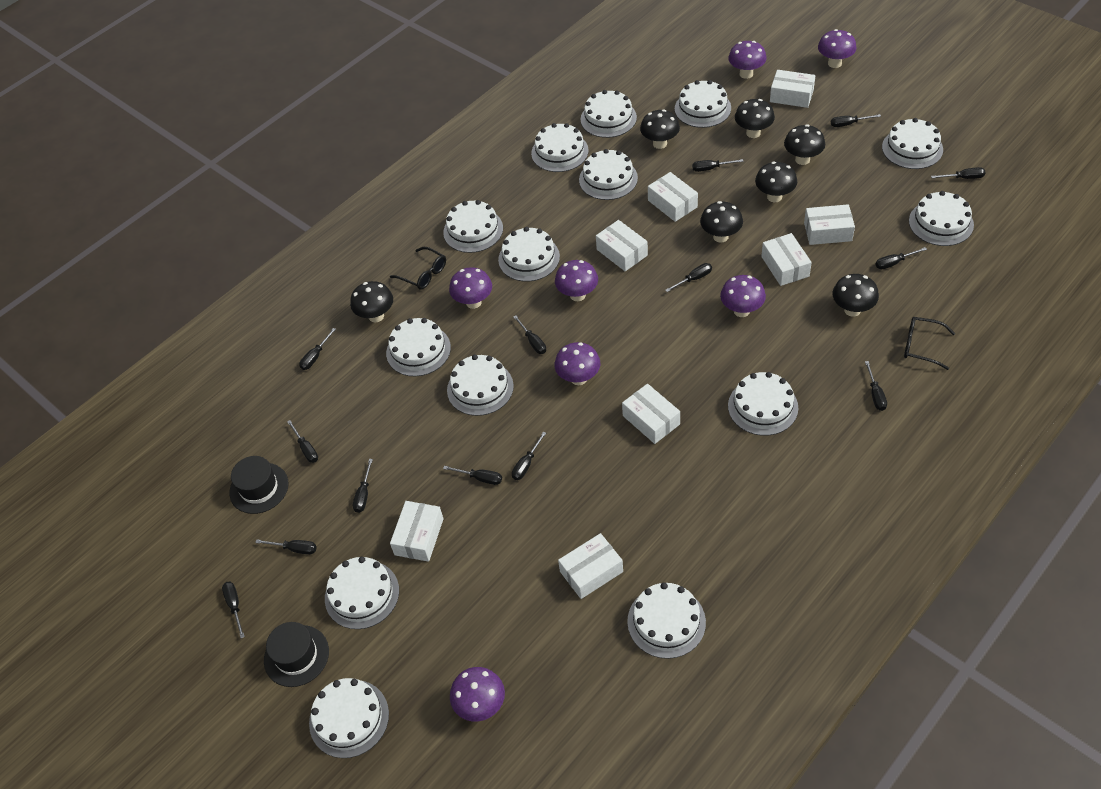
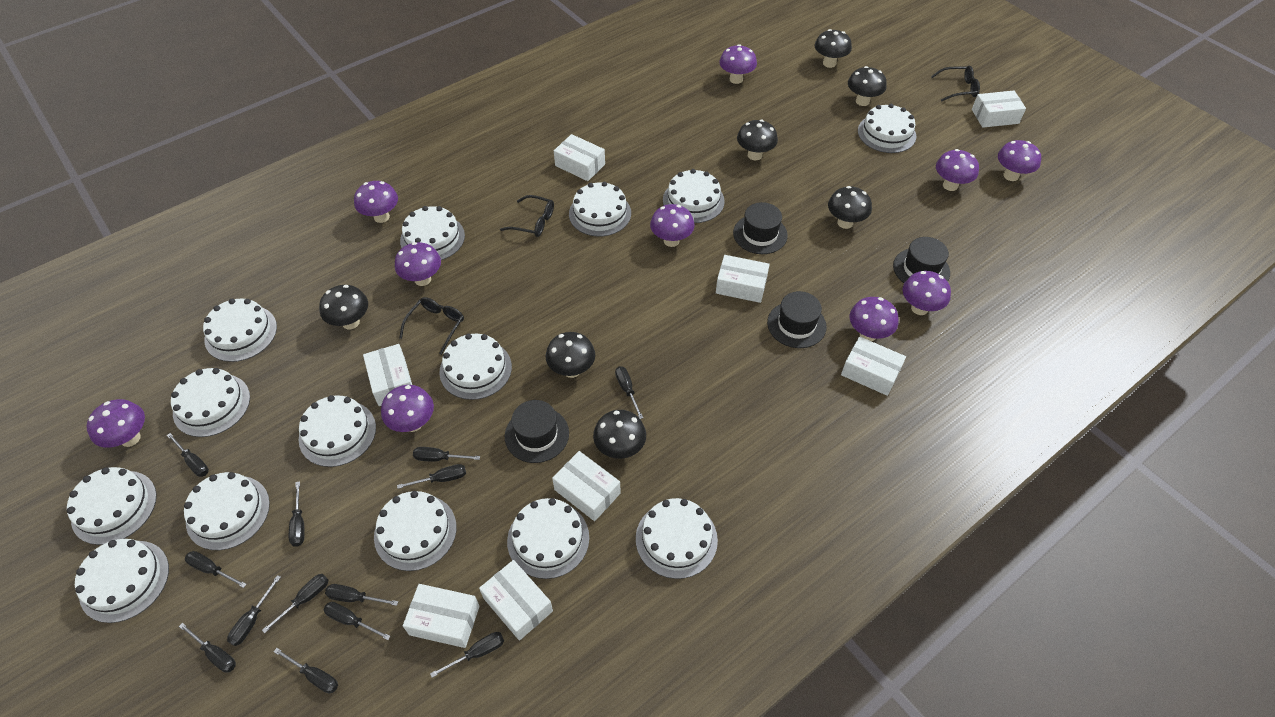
black glasses: 2 -> 3
black hat: 2 -> 4
black screwdriver: 14 -> 13
purple mushroom: 7 -> 10

